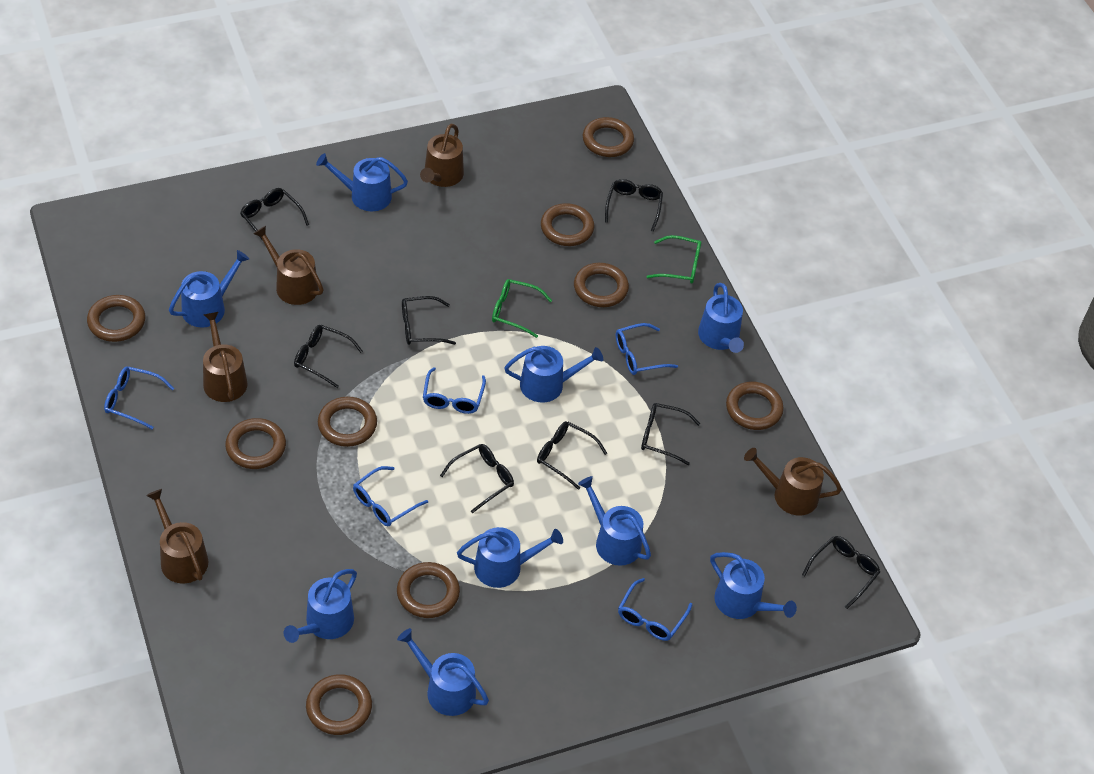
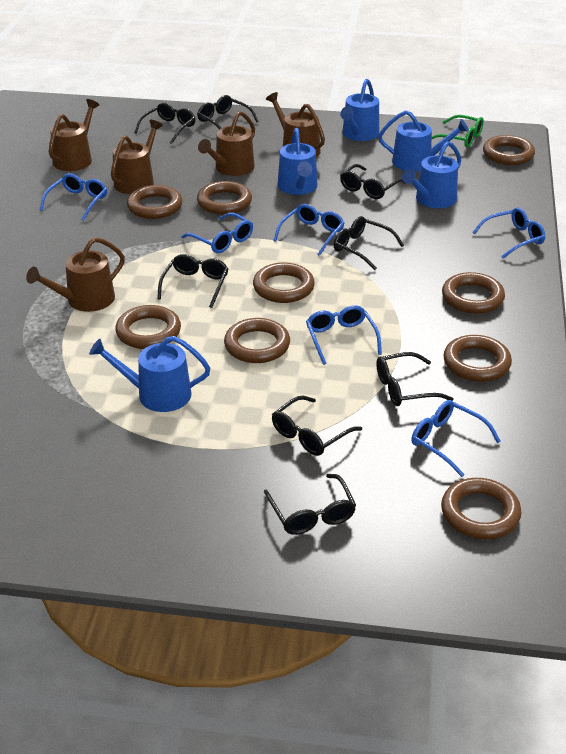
blue glasses: 5 -> 6
blue watering can: 9 -> 5
green glasses: 2 -> 1

